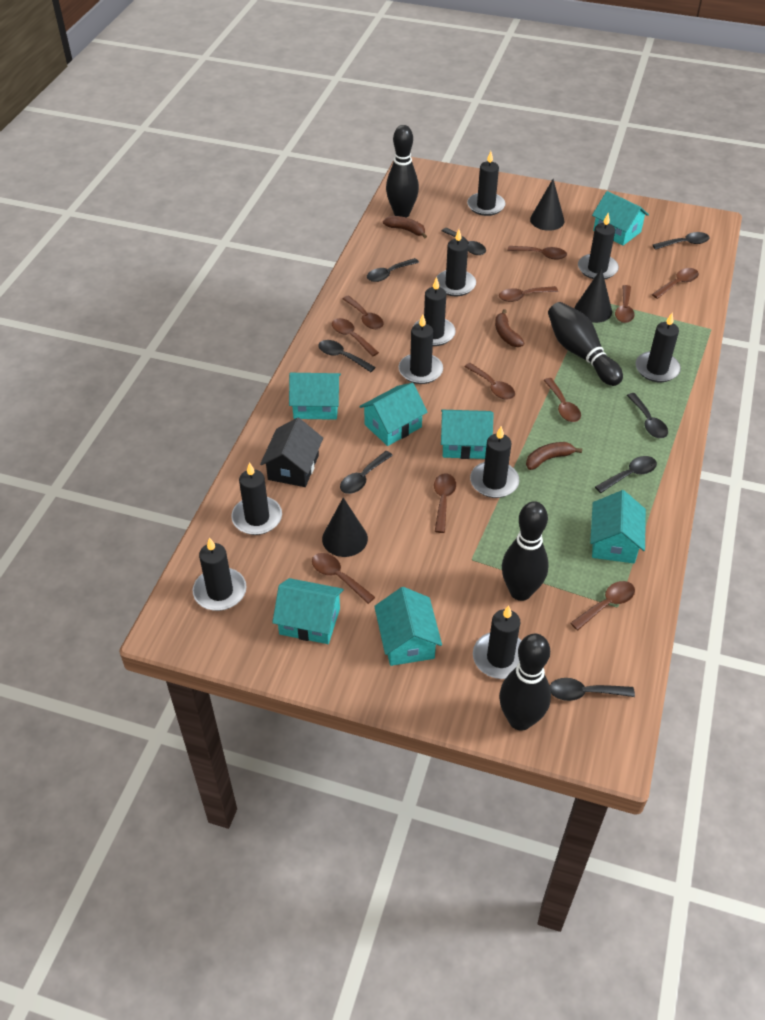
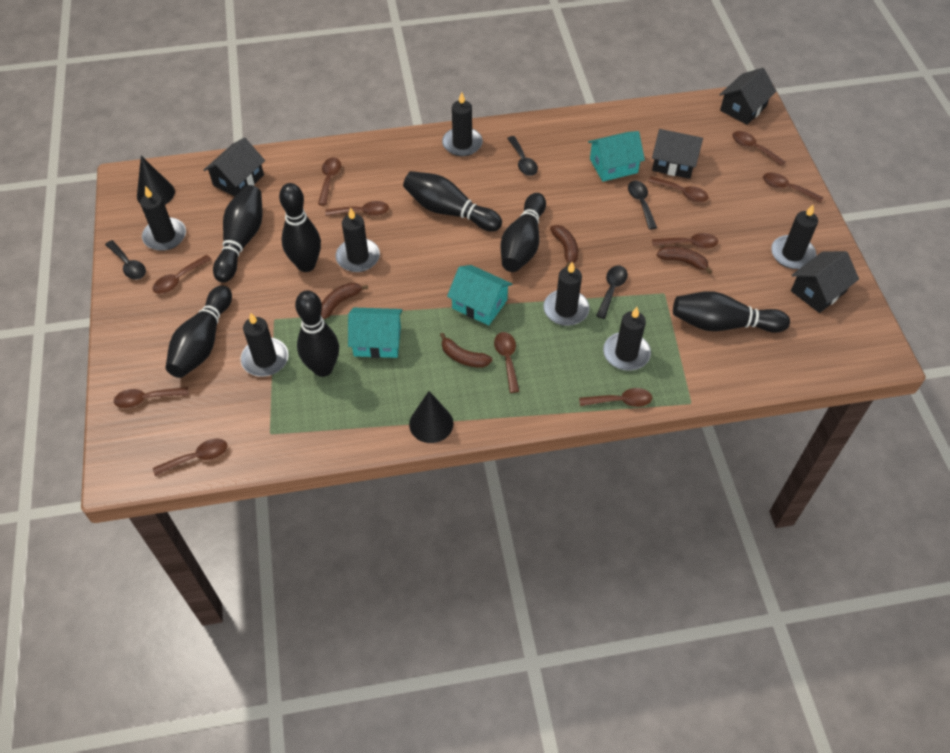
black bowling pin: 4 -> 7
black candle: 10 -> 7
black cone: 3 -> 2
black house: 1 -> 4
black spoon: 8 -> 4
brown banana: 3 -> 4
turquoise house: 7 -> 3

